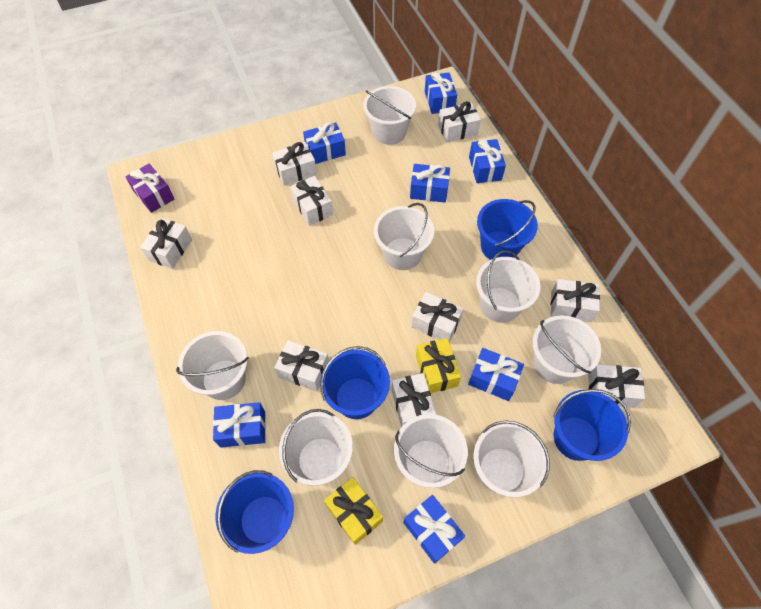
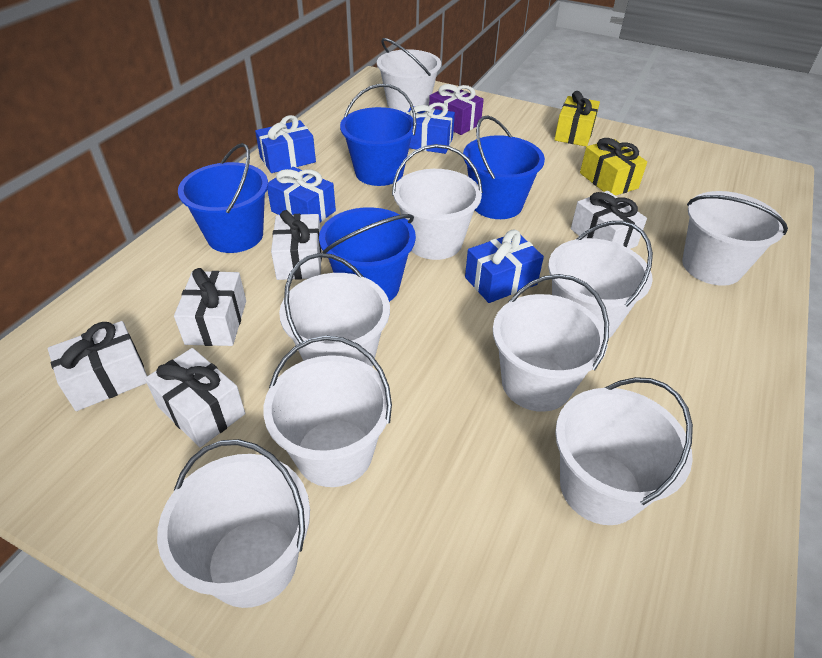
blue gift: 7 -> 4
white bucket: 8 -> 9
white gift: 9 -> 5

